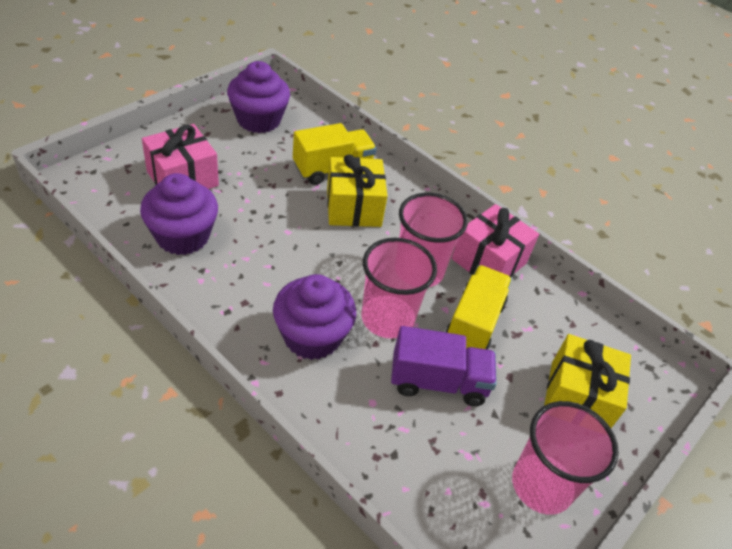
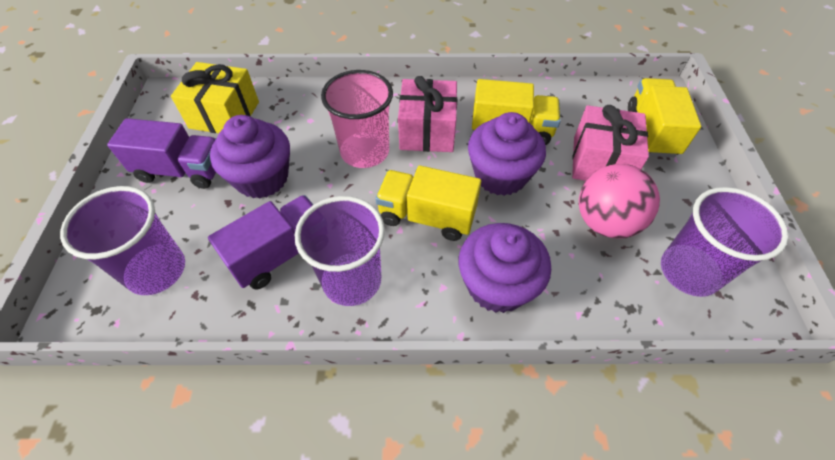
pink ball: 0 -> 1
pink cup: 3 -> 1
purple cup: 0 -> 3
purple truck: 1 -> 2
yellow gift: 2 -> 1
yellow truck: 2 -> 3

